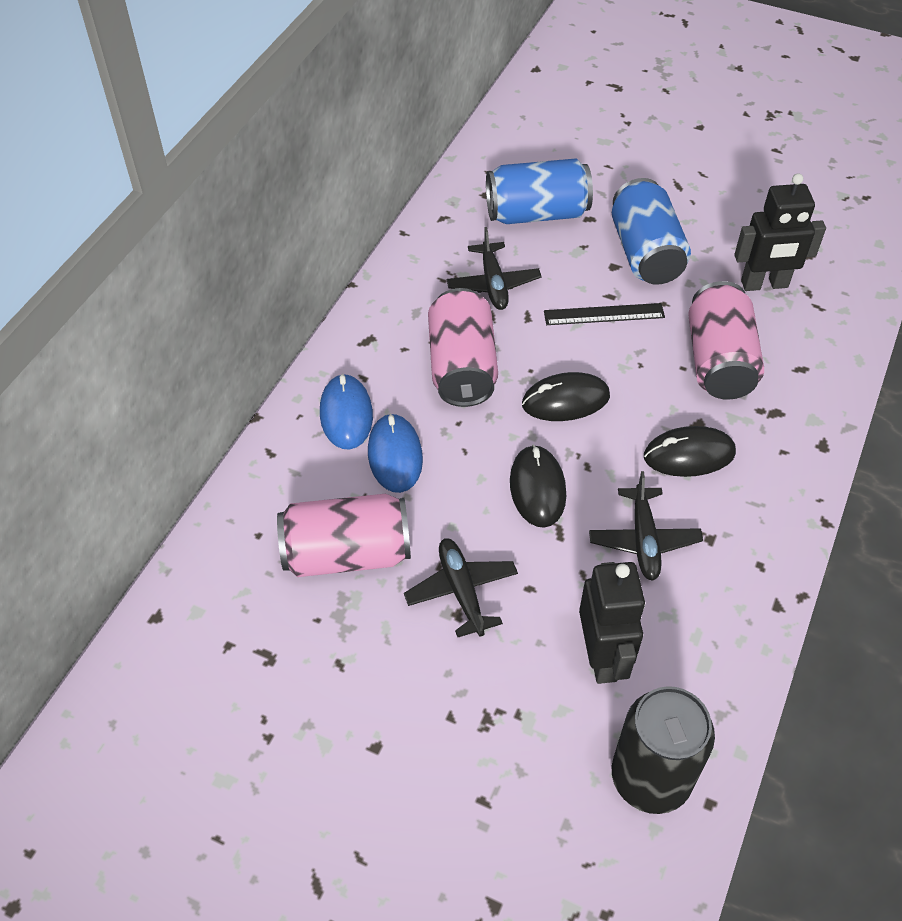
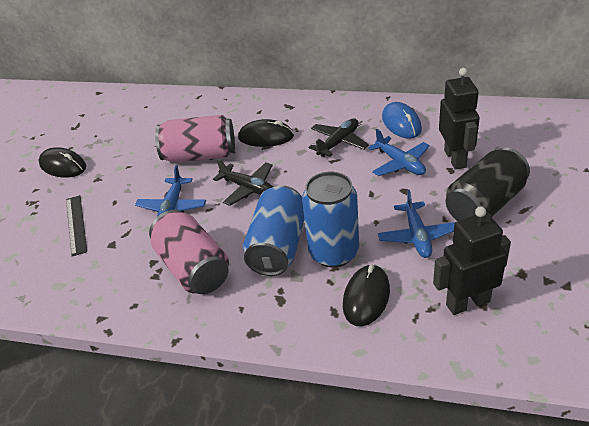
black plane: 3 -> 2
blue mouse: 2 -> 1
blue plane: 0 -> 3
pink can: 3 -> 2

